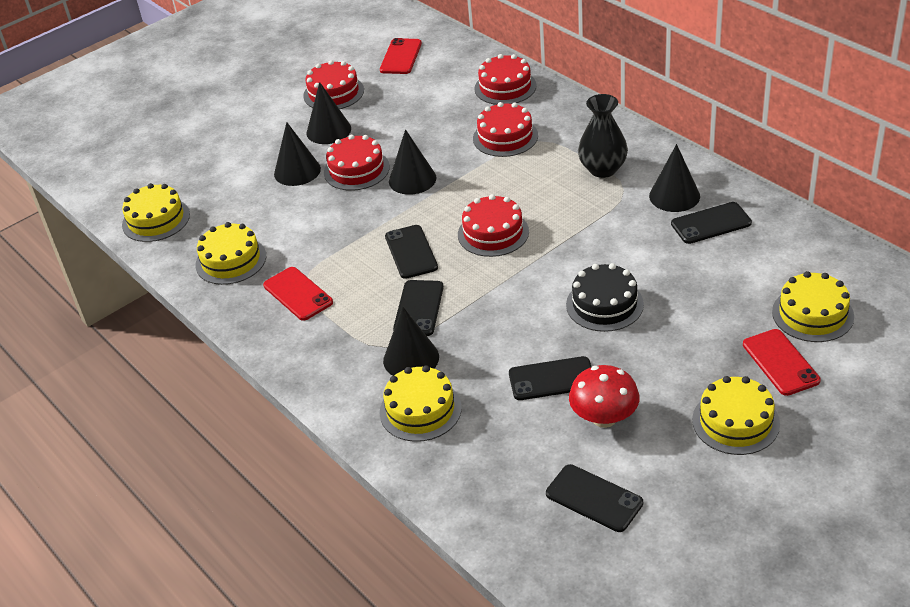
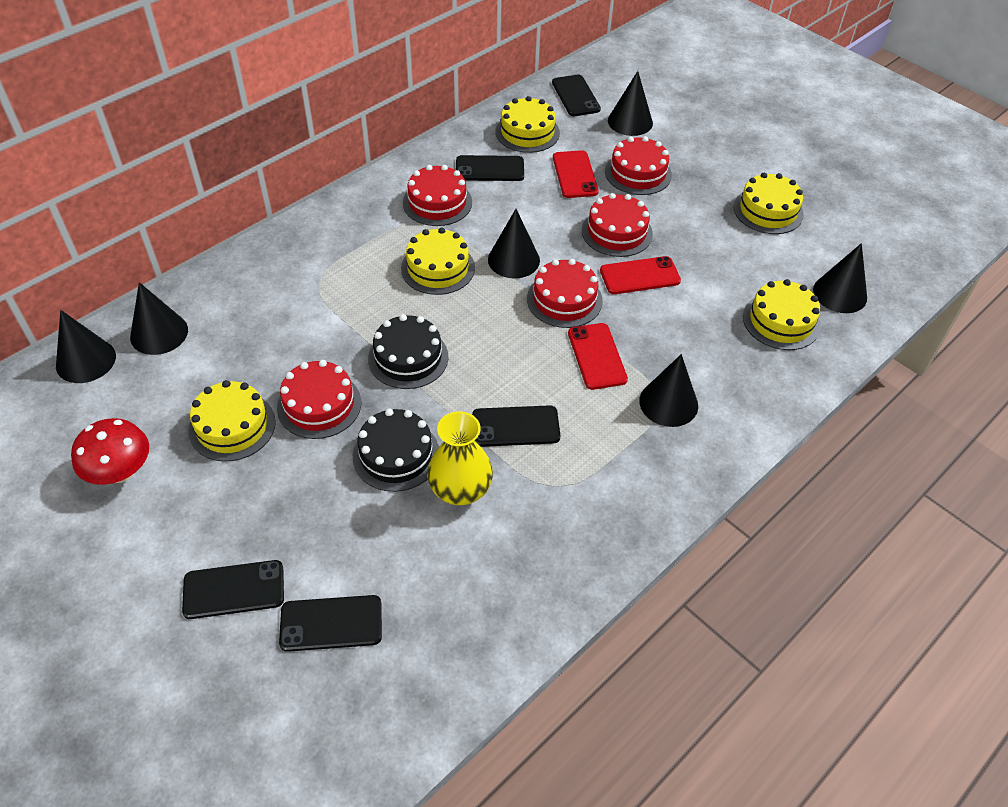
black cake: 1 -> 2
black cone: 5 -> 6
black vase: 1 -> 0
yellow vase: 0 -> 1

